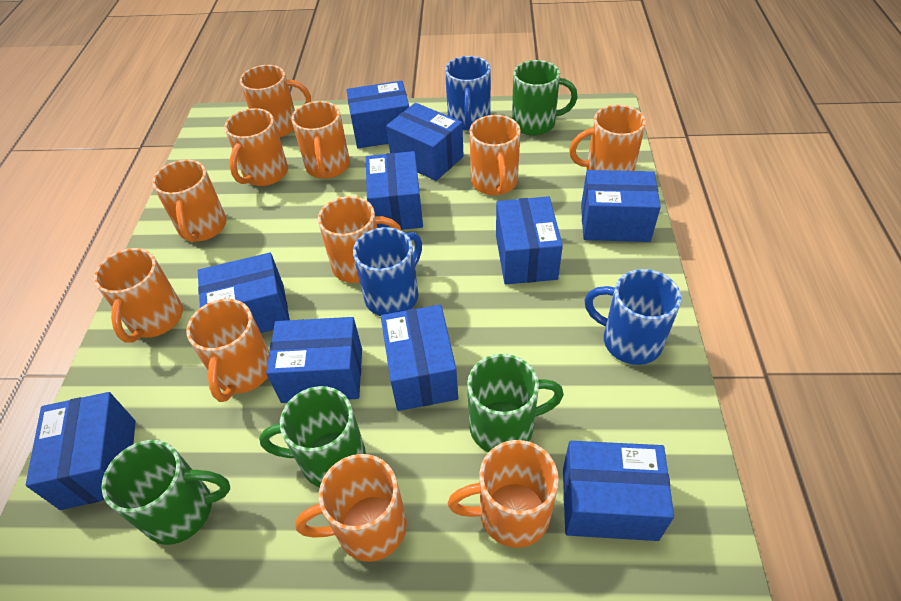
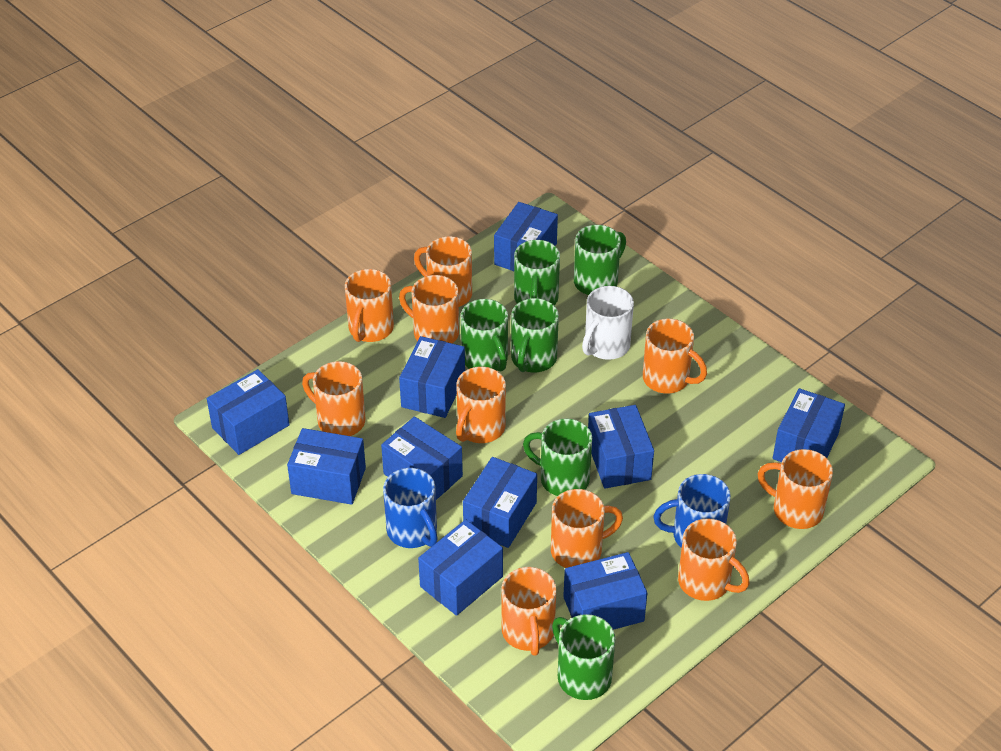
blue mug: 3 -> 2
green mug: 4 -> 6
orange mug: 11 -> 10
white mug: 0 -> 1

